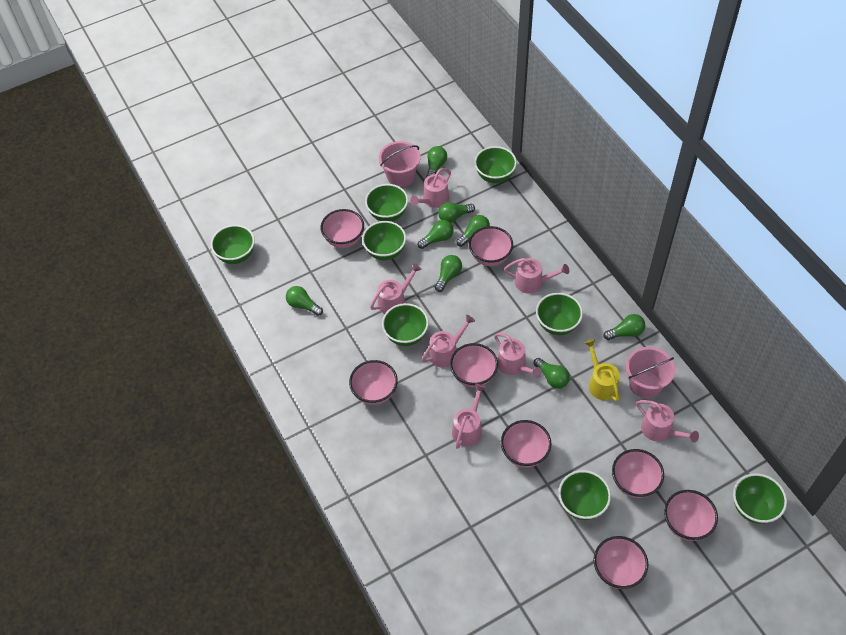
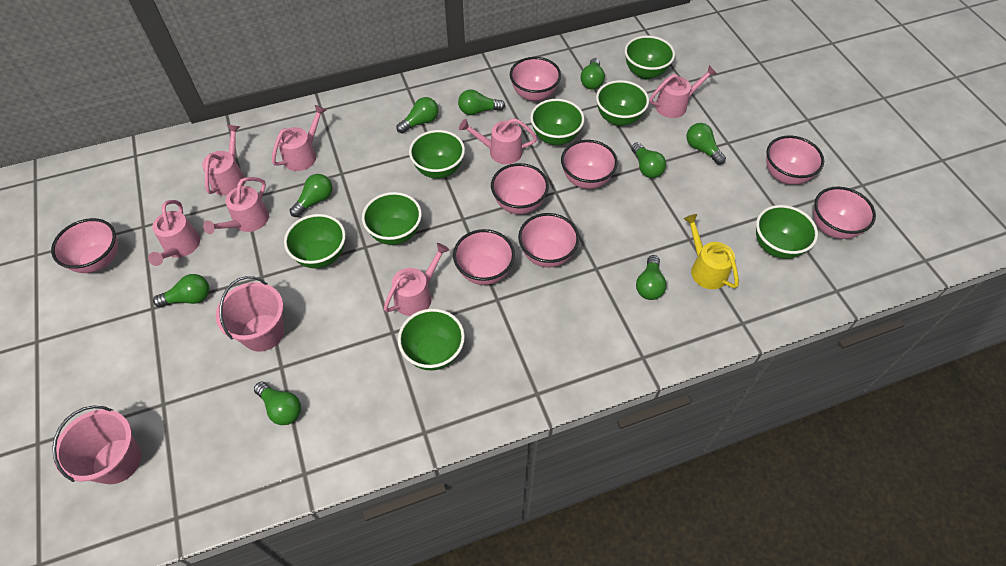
green light bulb: 8 -> 9

